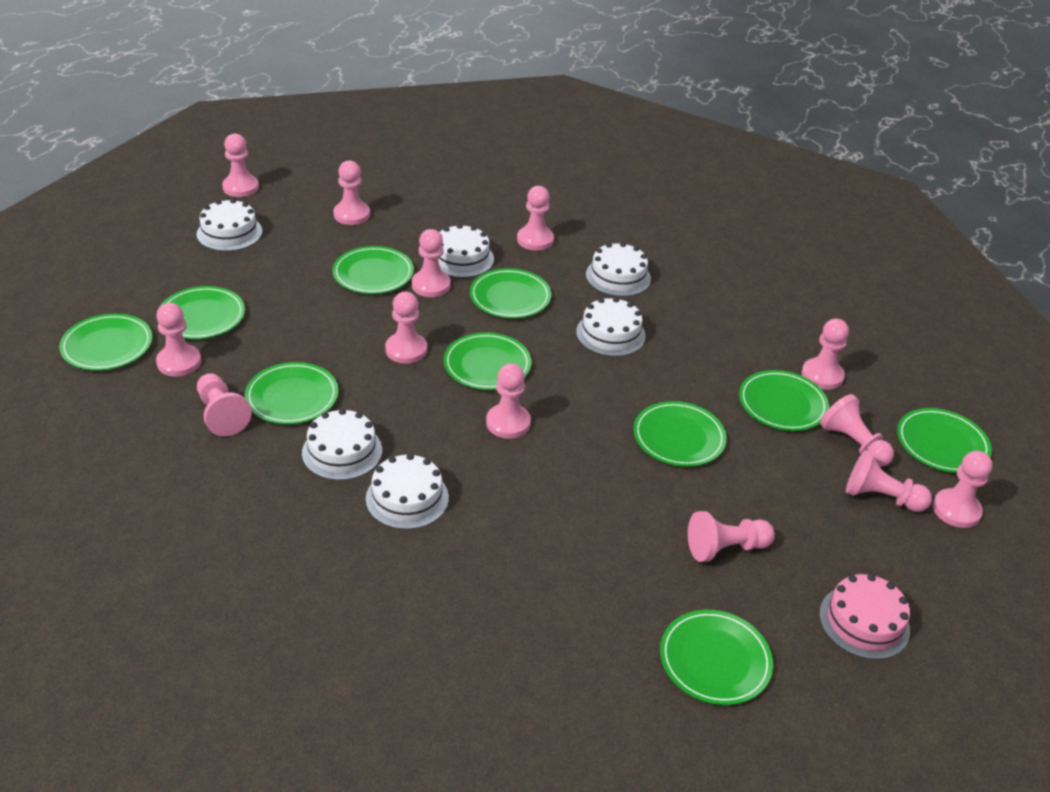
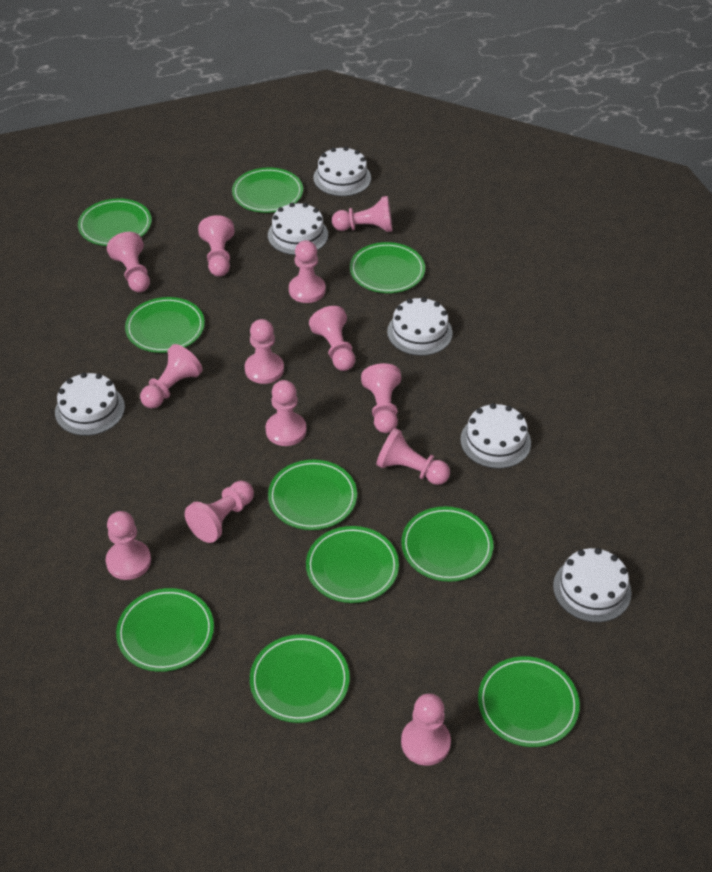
pink cake: 1 -> 0

